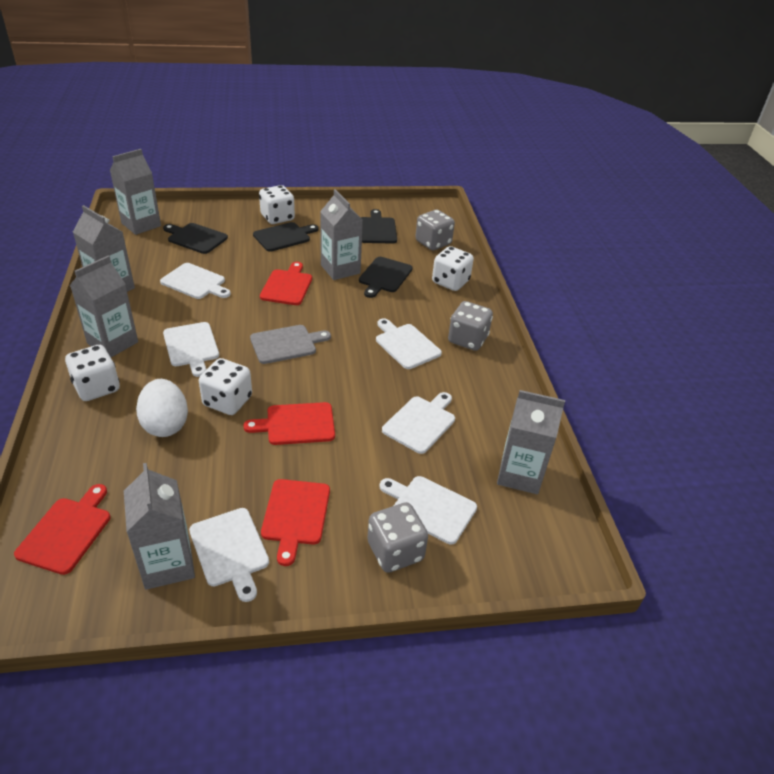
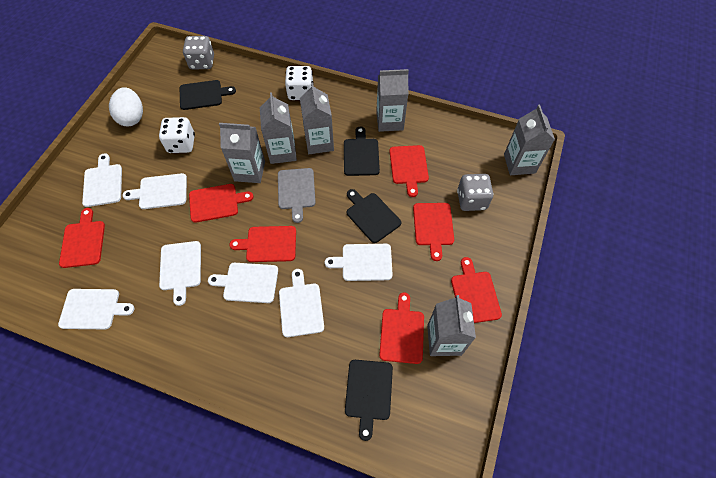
grey dice: 3 -> 2
red cutting board: 4 -> 7
white cutting board: 6 -> 7
white dice: 4 -> 2

